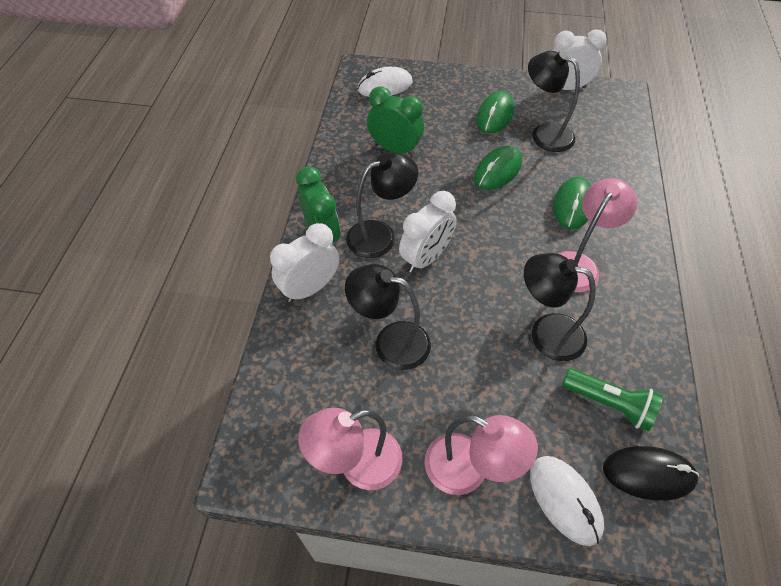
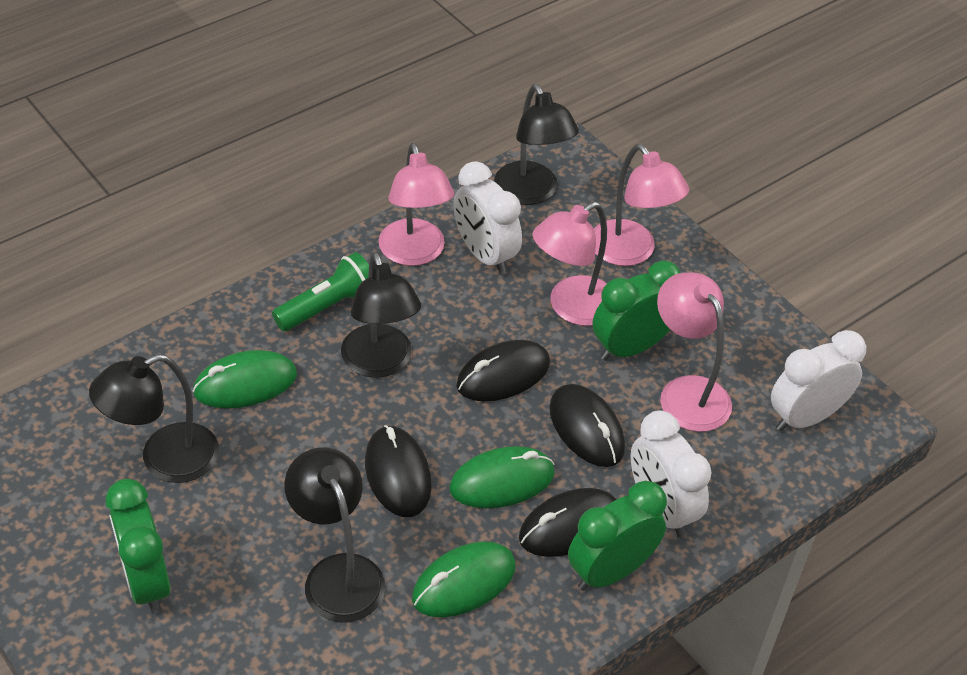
black mouse: 1 -> 4
green clock: 2 -> 3
pink lamp: 3 -> 4
white mouse: 2 -> 0

